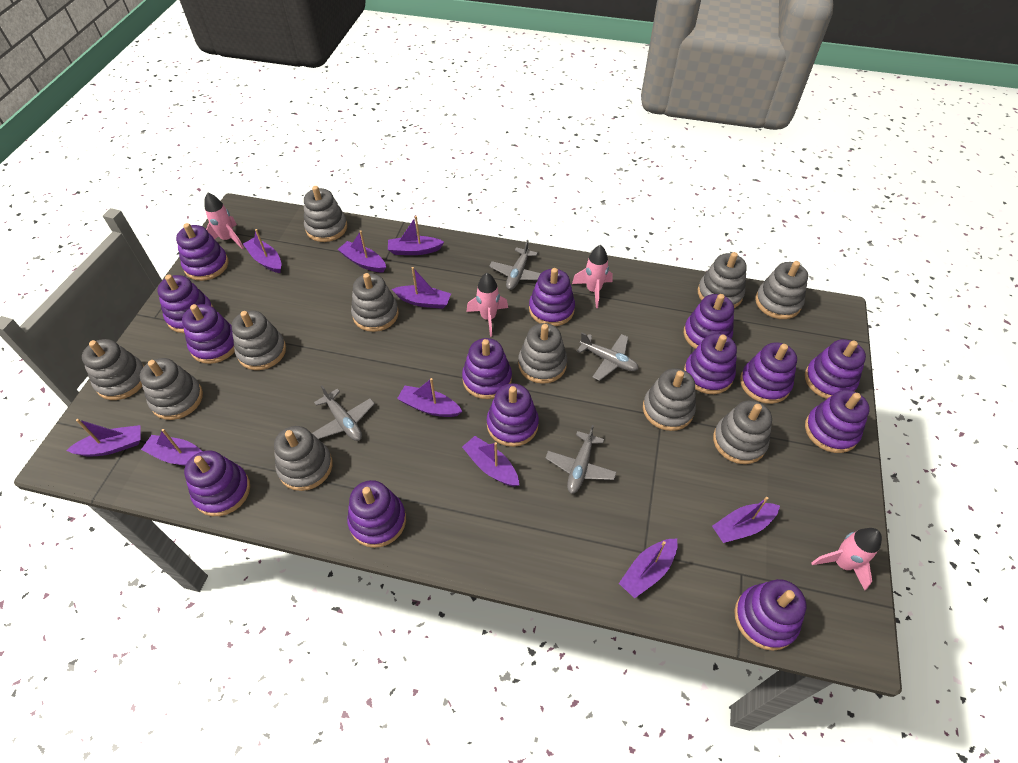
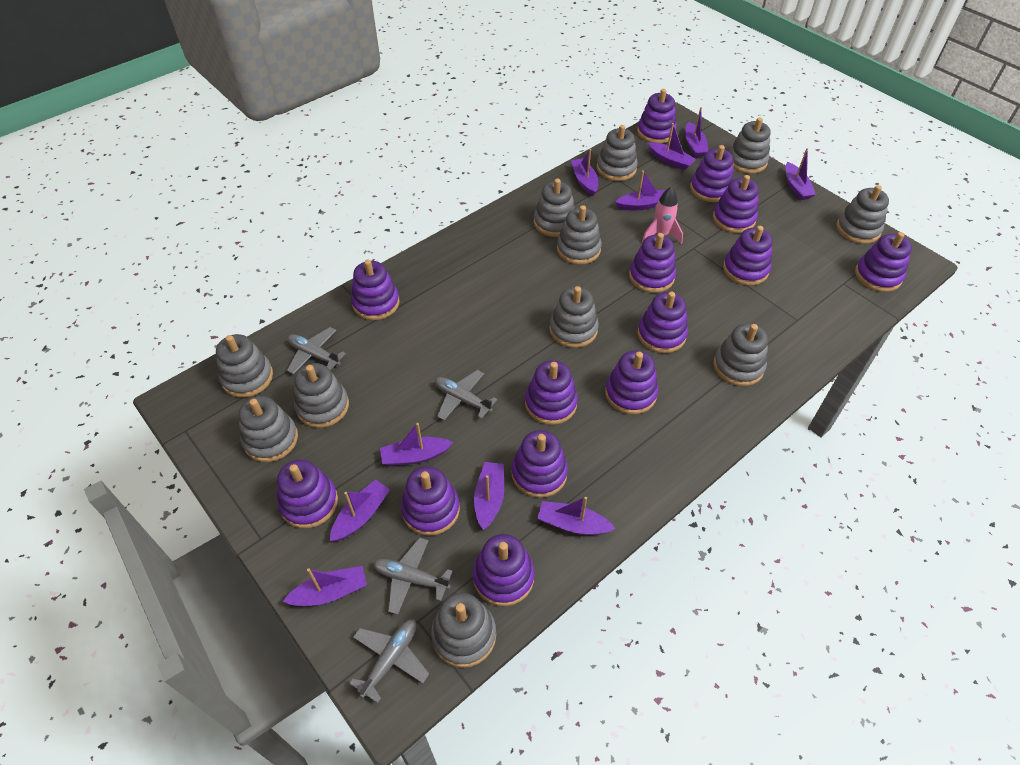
pink rocket: 4 -> 1

